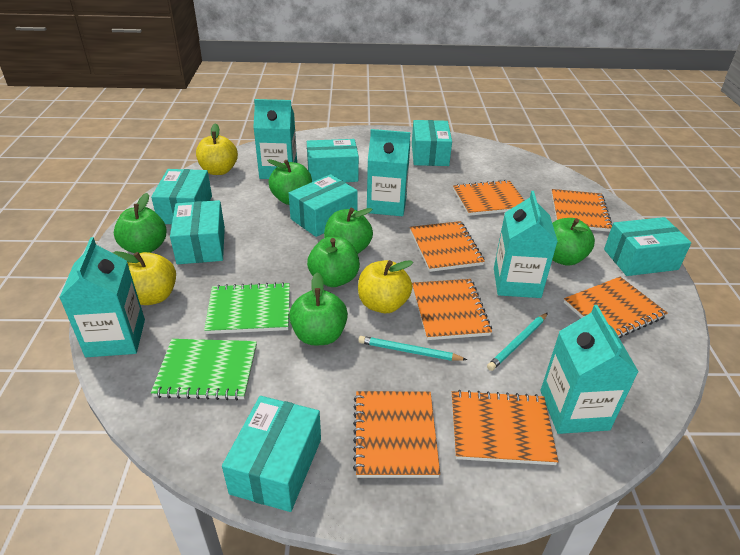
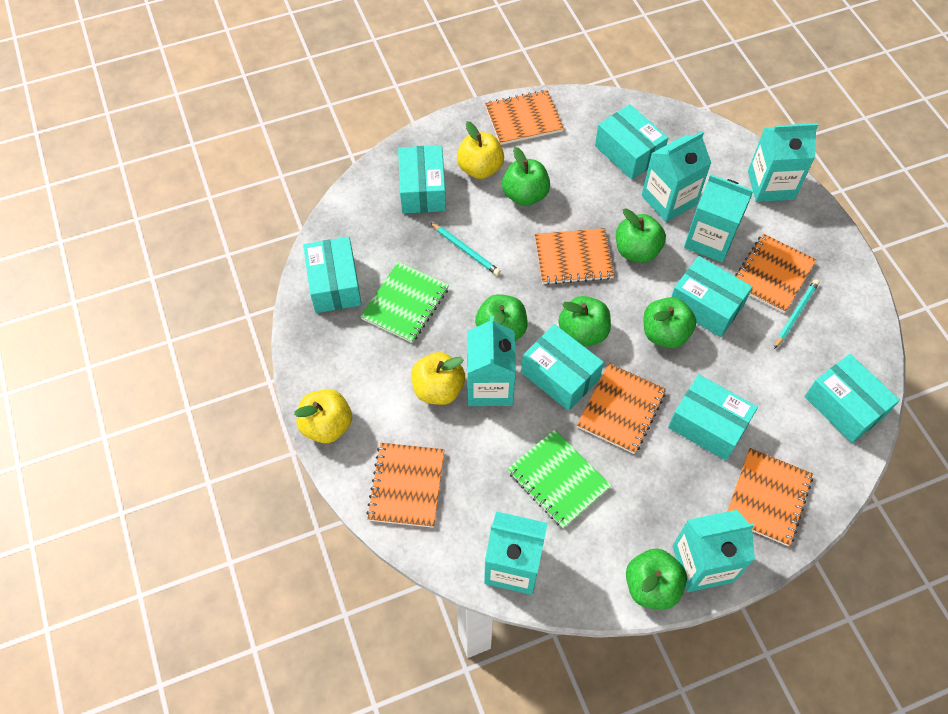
orange notebook: 7 -> 6
turquoise carton: 5 -> 6

